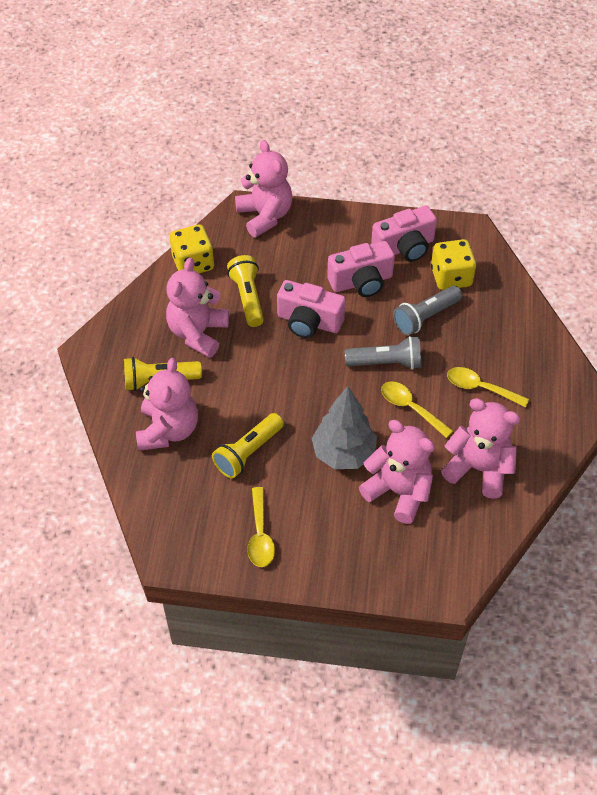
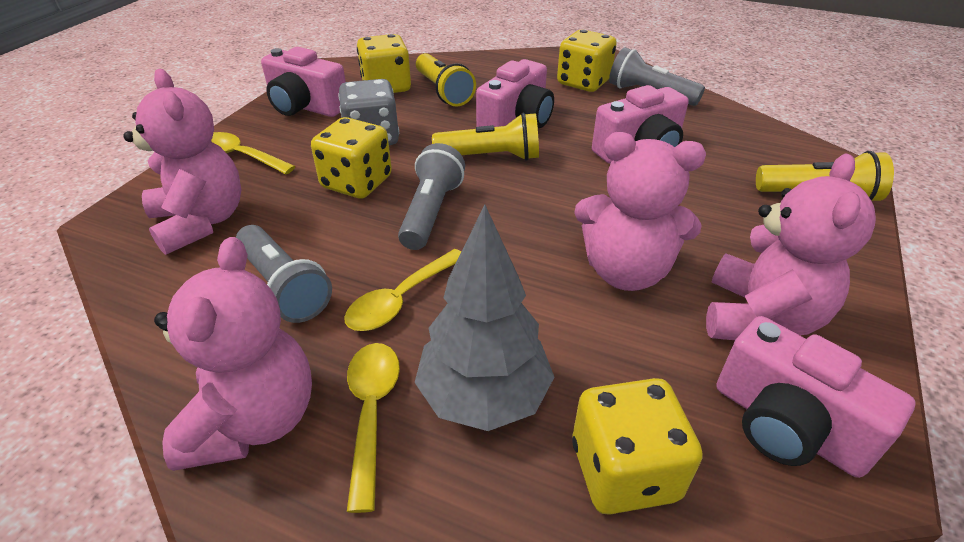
grey dice: 0 -> 1
grey flashlight: 2 -> 3
pink camera: 3 -> 4
pink teddy bear: 5 -> 4
yellow dice: 2 -> 4

